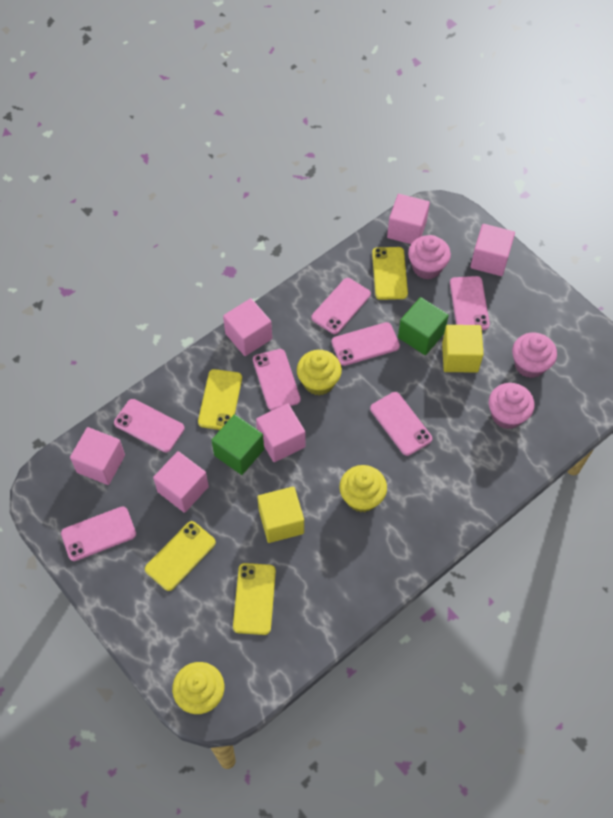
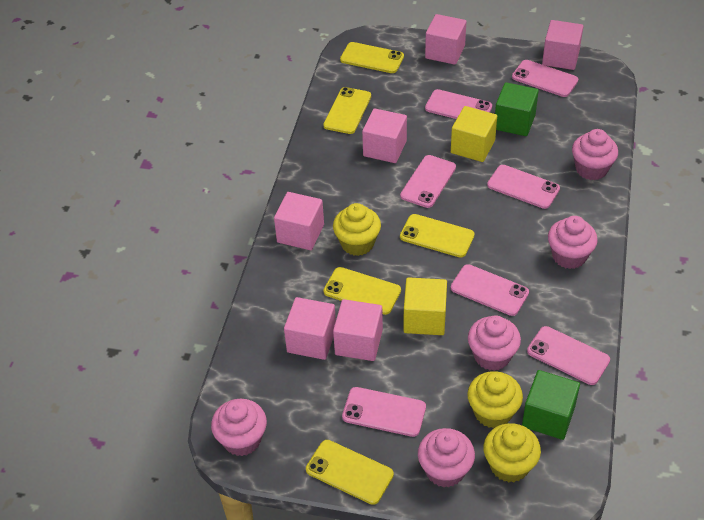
pink cupcake: 3 -> 5
yellow phone: 4 -> 5

